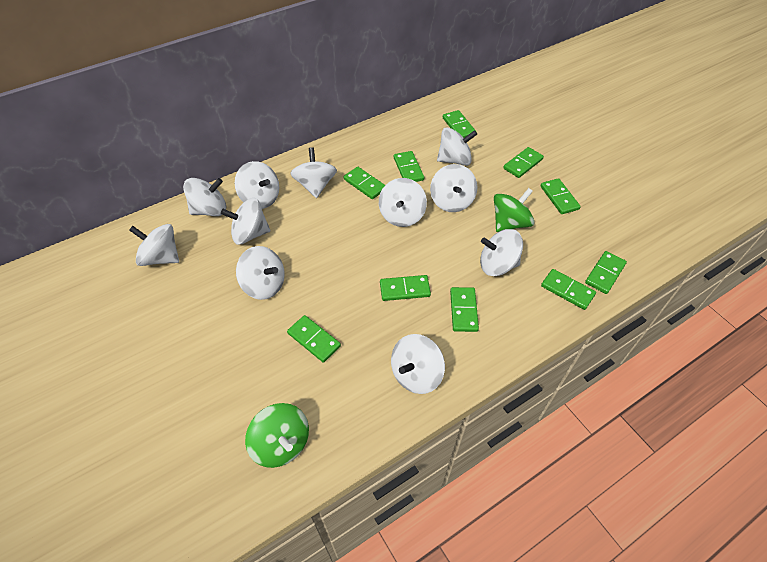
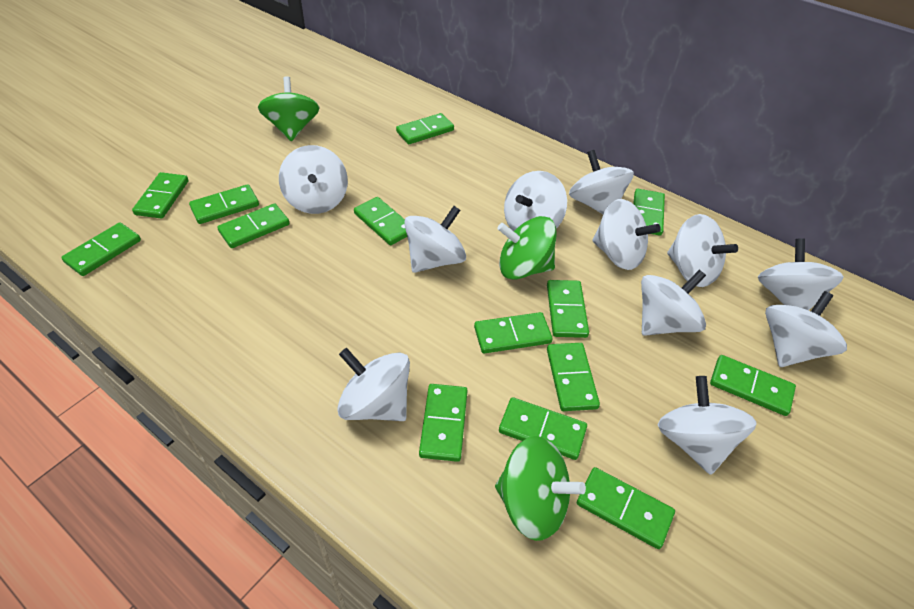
green domino: 10 -> 14
green spinning top: 2 -> 3

